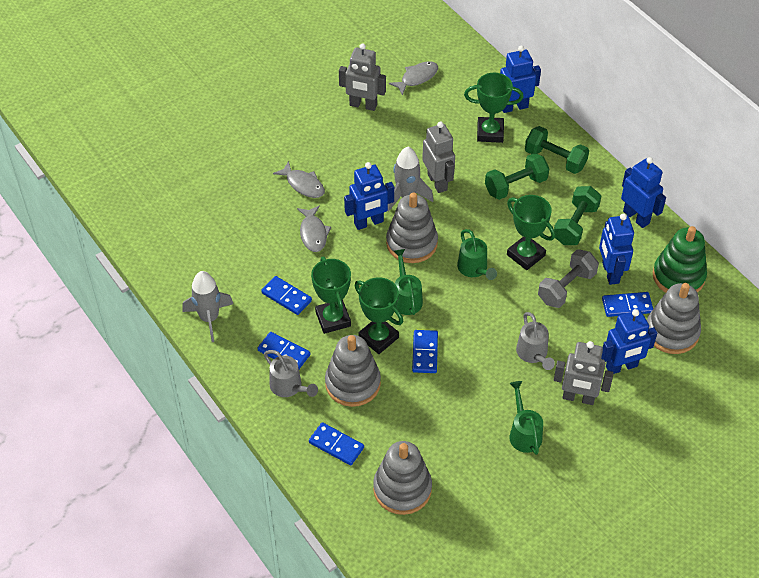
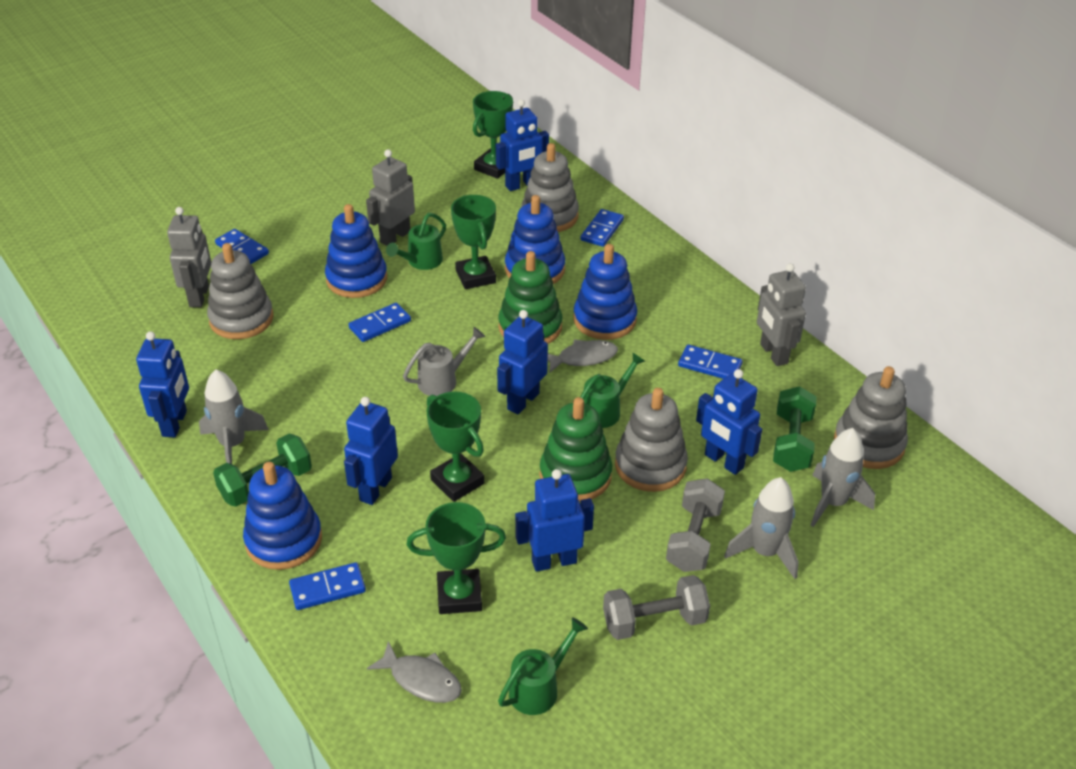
blue robot: 5 -> 6
blue stacking toy: 0 -> 4
green dumbbell: 3 -> 2
green stacking toy: 1 -> 2
grey dumbbell: 1 -> 2
grey fish: 3 -> 2
grey rocket: 2 -> 3
grey watering can: 2 -> 1

